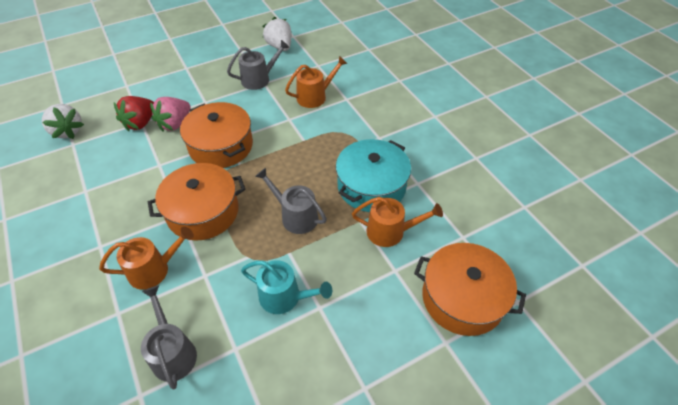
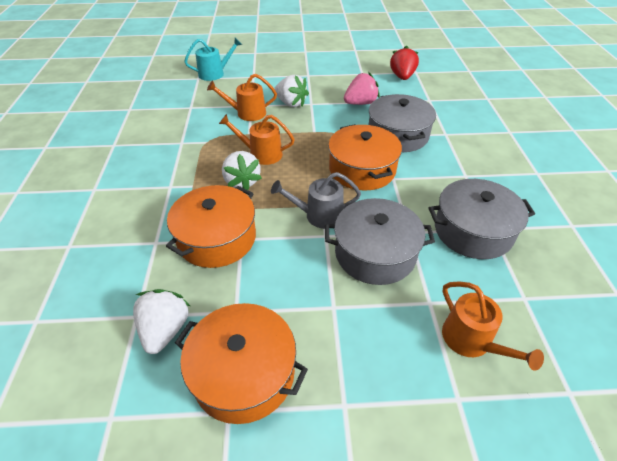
grey pot: 0 -> 3
grey watering can: 3 -> 1
turquoise pot: 1 -> 0
white strawberry: 2 -> 3

